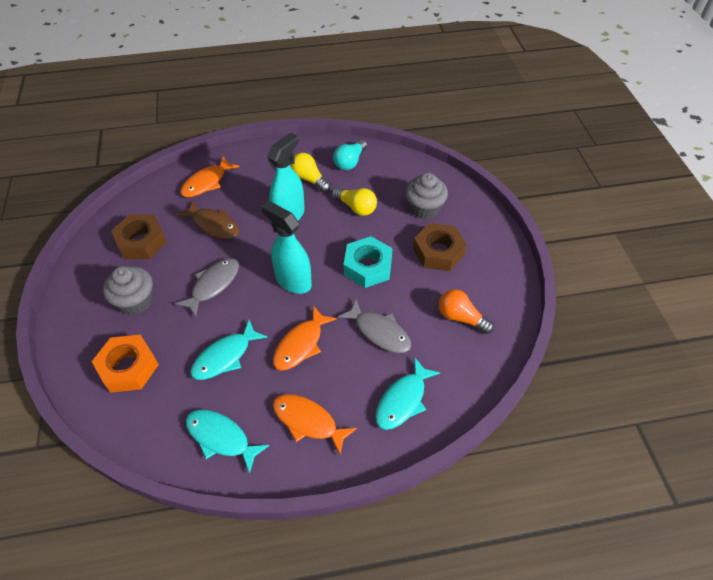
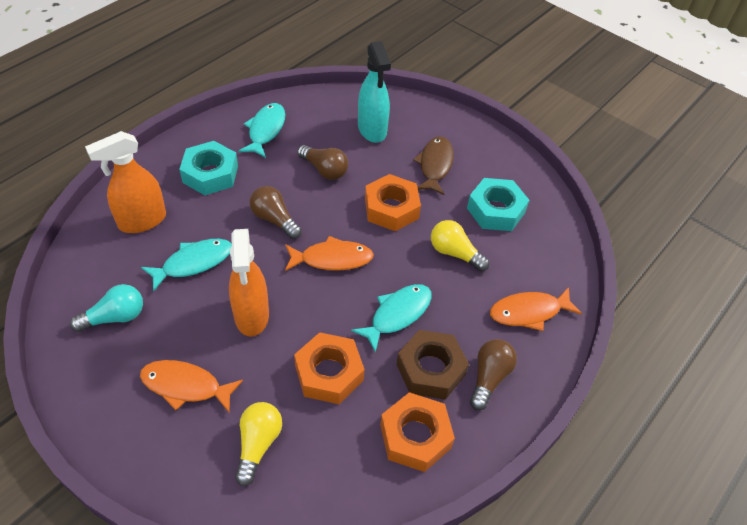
brown light bulb: 0 -> 3
brown nut: 2 -> 1
grey cupcake: 2 -> 0
grey fish: 2 -> 0
orange light bulb: 1 -> 0
orange nut: 1 -> 3
orange spray bottle: 0 -> 2
turquoise nut: 1 -> 2
turquoise spray bottle: 2 -> 1

